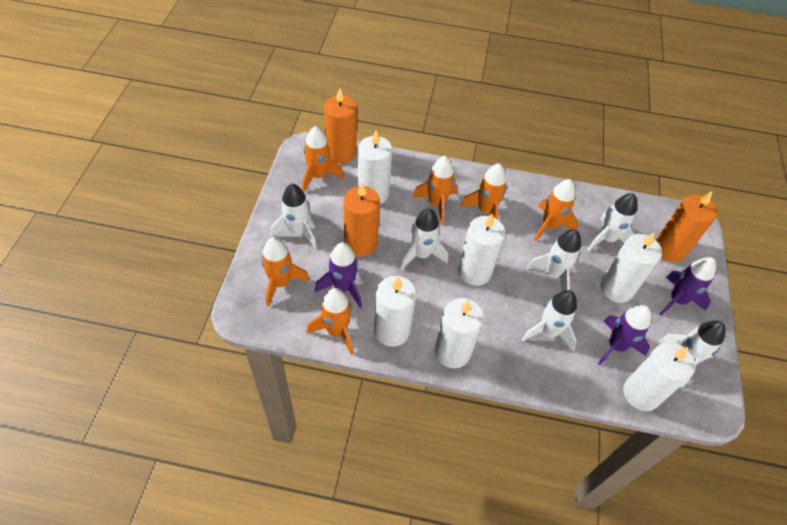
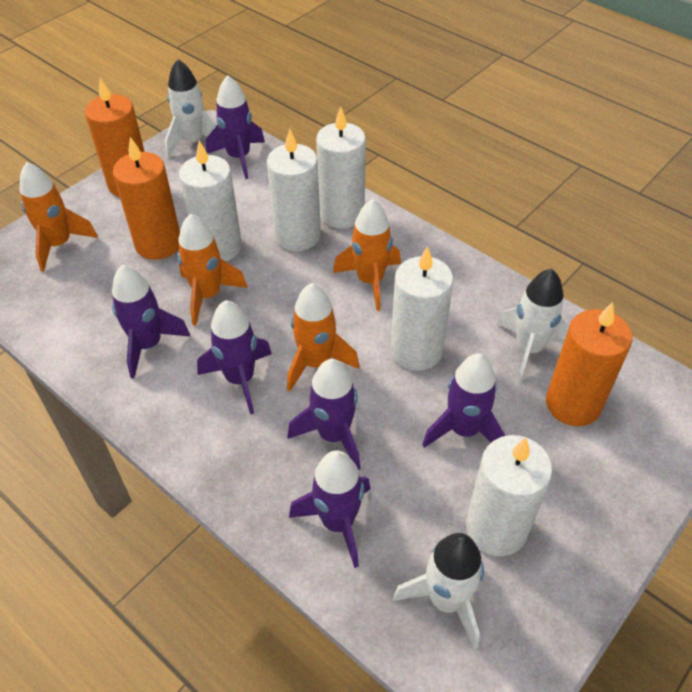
orange rocket: 6 -> 4
purple rocket: 3 -> 6
white candle: 6 -> 5
white rocket: 6 -> 3

